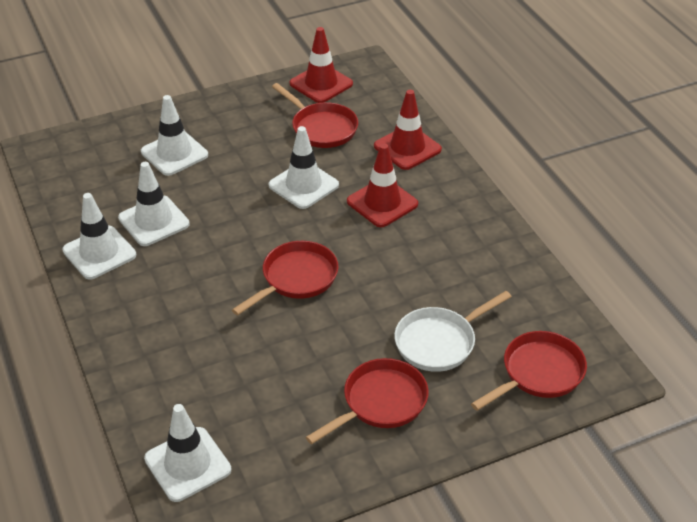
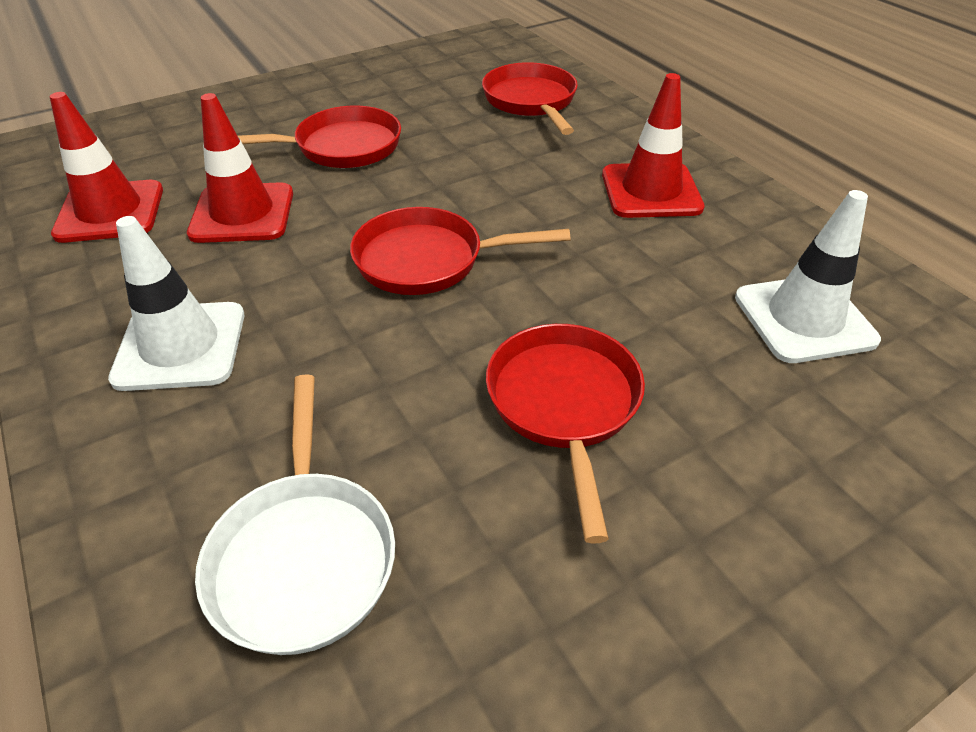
white traffic cone: 5 -> 2

